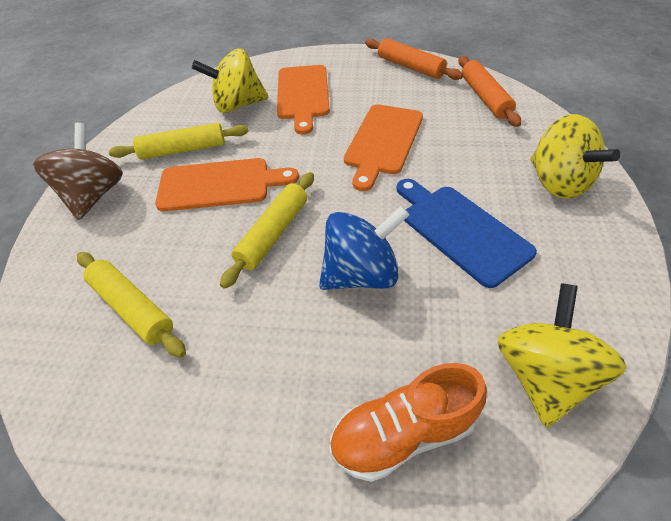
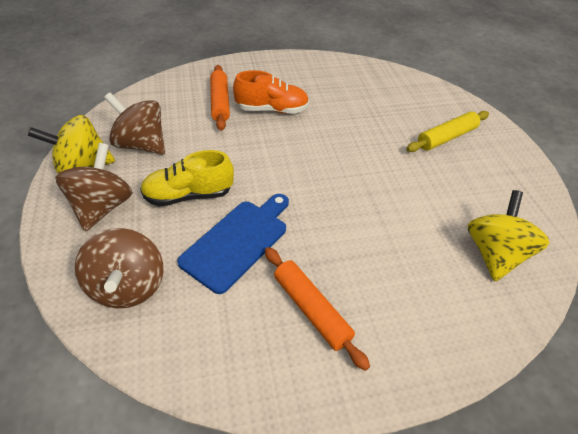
blue spinning top: 1 -> 0
brown spinning top: 1 -> 3
orange cutting board: 3 -> 0
yellow rolling pin: 3 -> 1
yellow shoe: 0 -> 1
yellow spinning top: 3 -> 2

